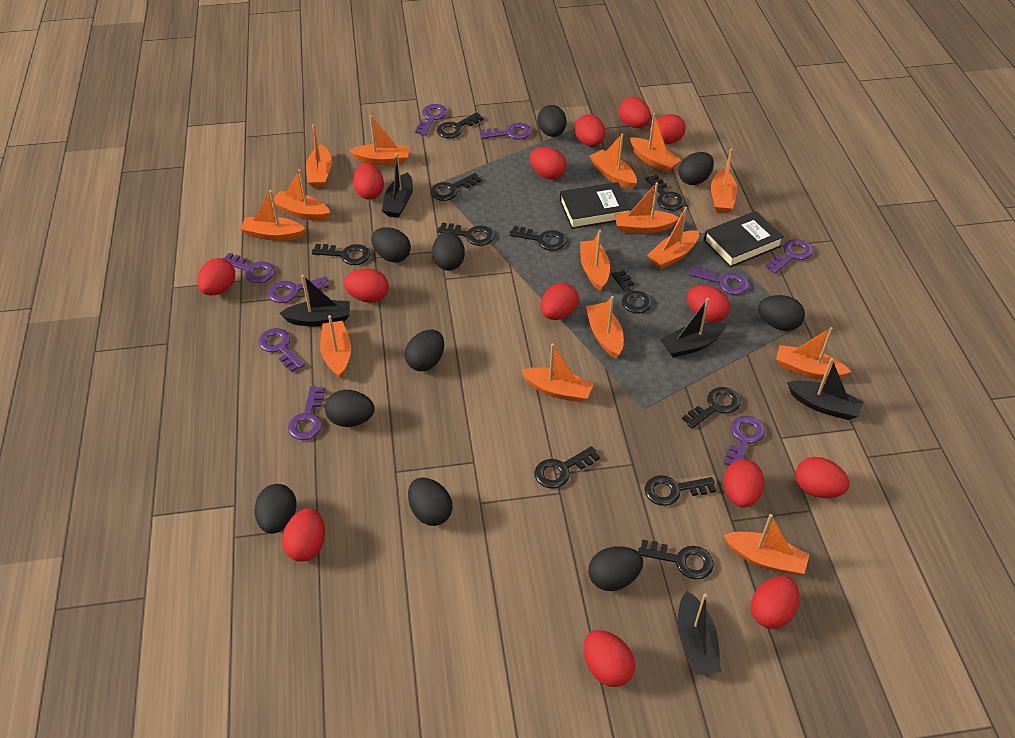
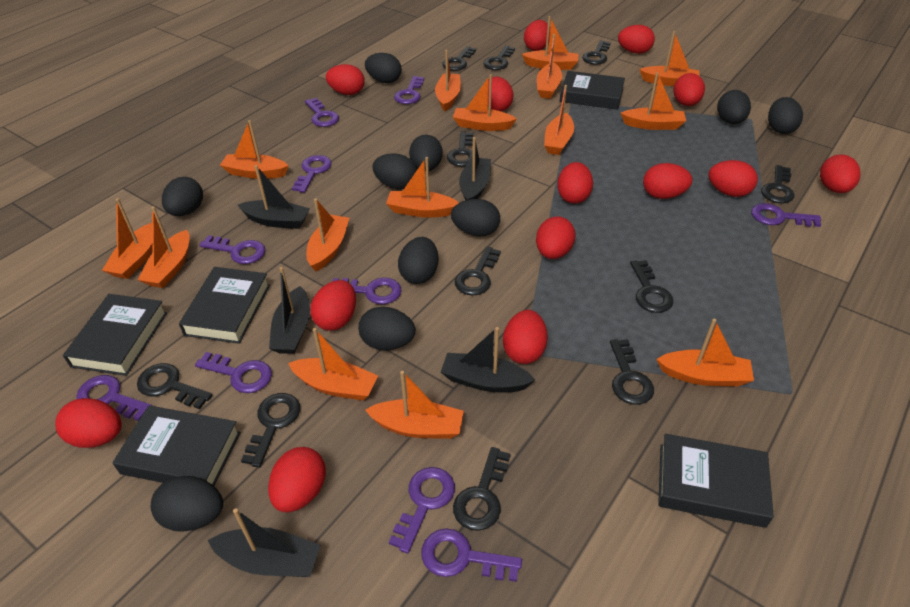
black book: 2 -> 5
purple key: 9 -> 10

